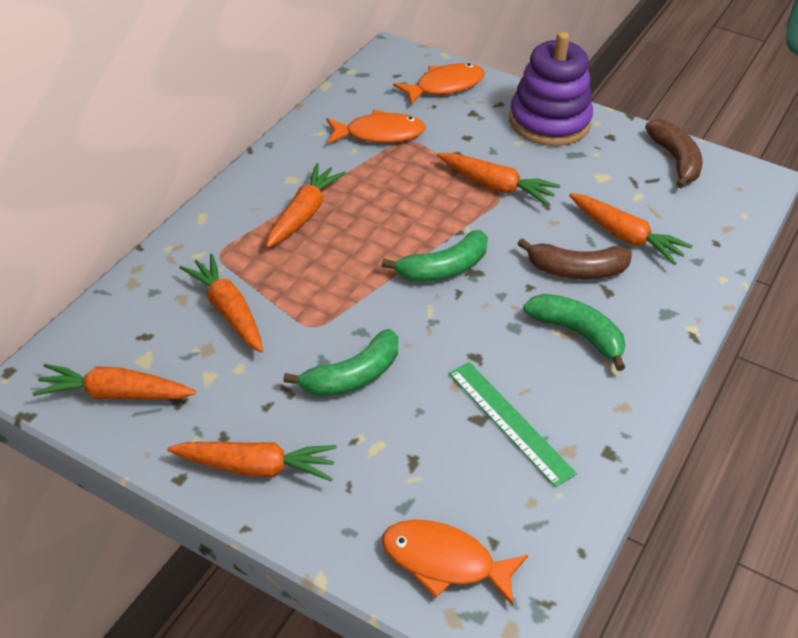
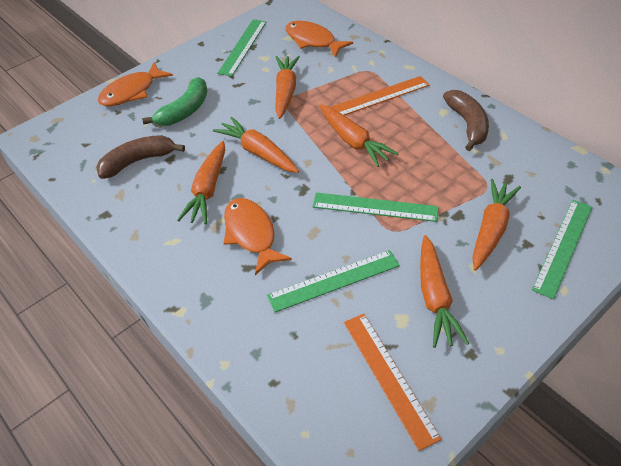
green banana: 3 -> 1
green ruler: 1 -> 4
orange ruler: 0 -> 2
purple stacking toy: 1 -> 0

